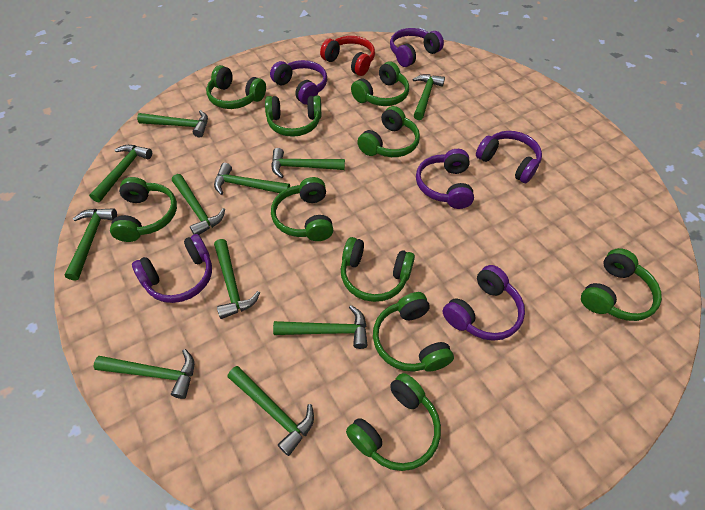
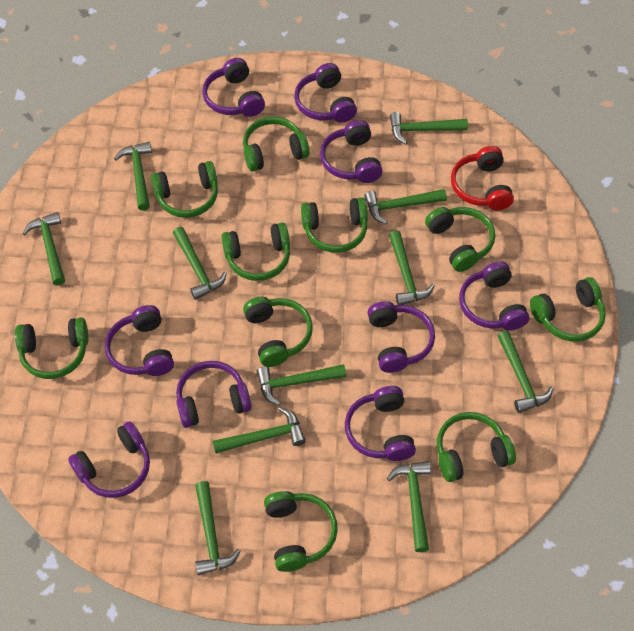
purple headphones: 6 -> 9

